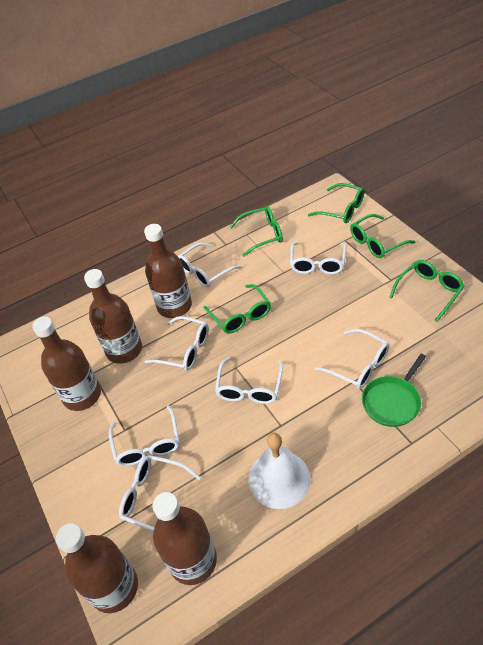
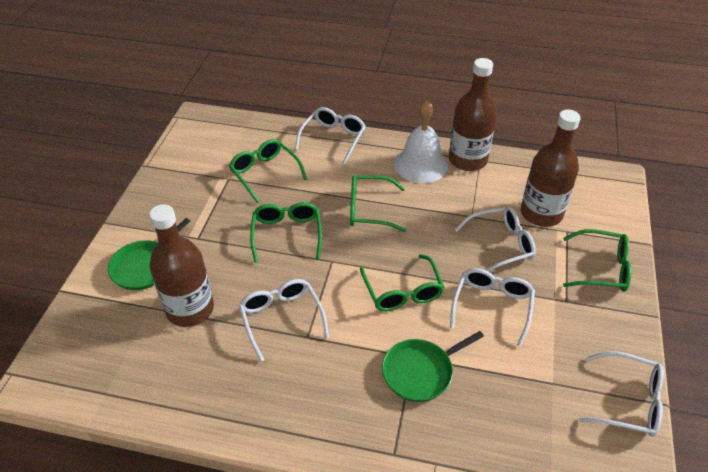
brown bottle: 5 -> 3
green pan: 1 -> 2
white glasses: 7 -> 5

